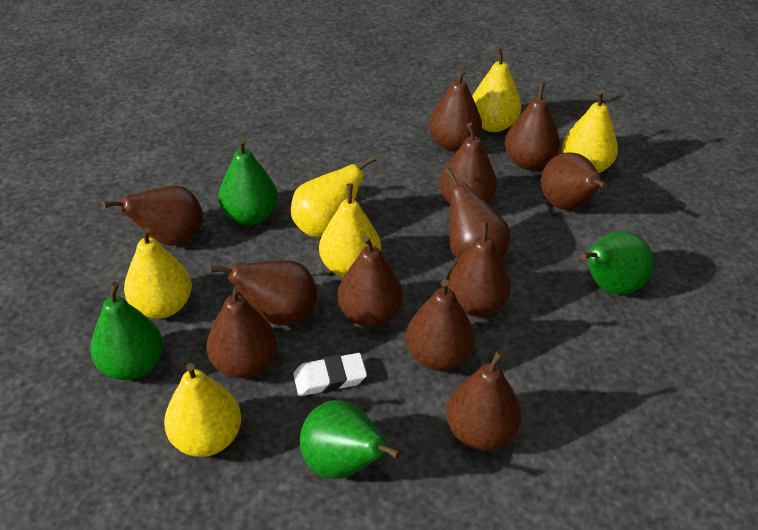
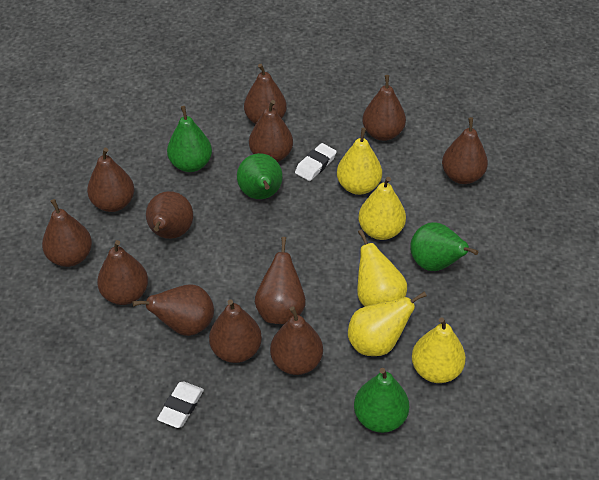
white eraser: 1 -> 2
yellow pear: 6 -> 5

